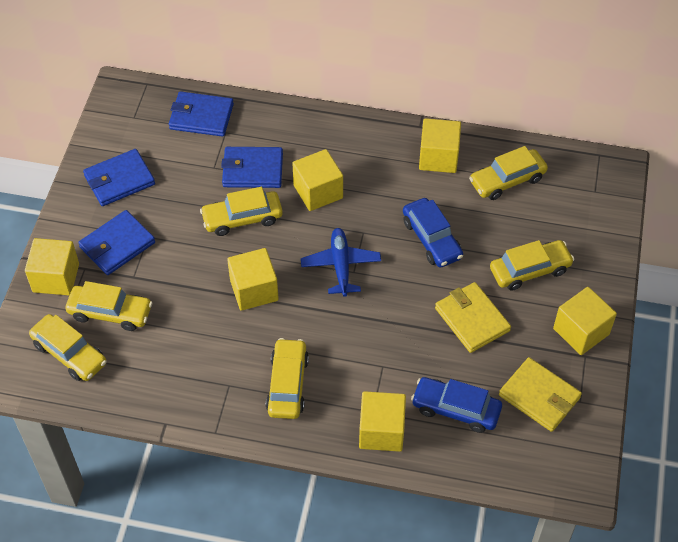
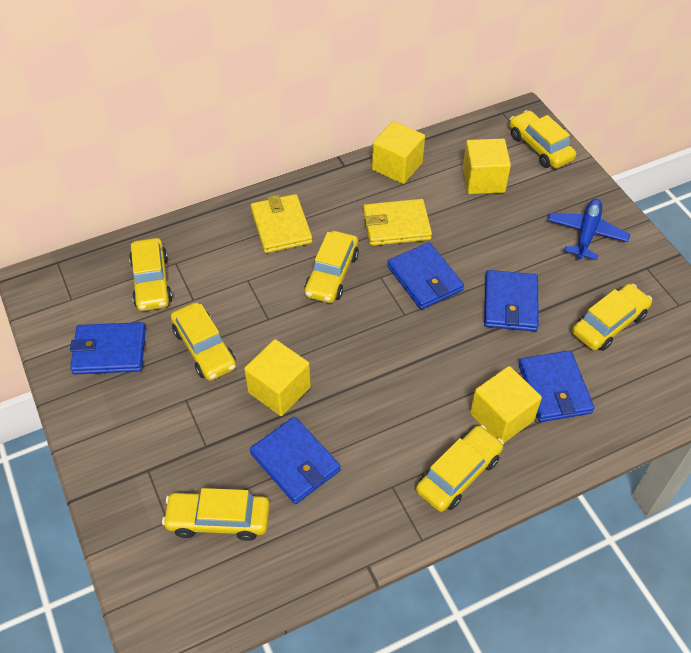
blue car: 2 -> 0
blue wallet: 4 -> 5
yellow car: 6 -> 7
yellow cube: 6 -> 4

